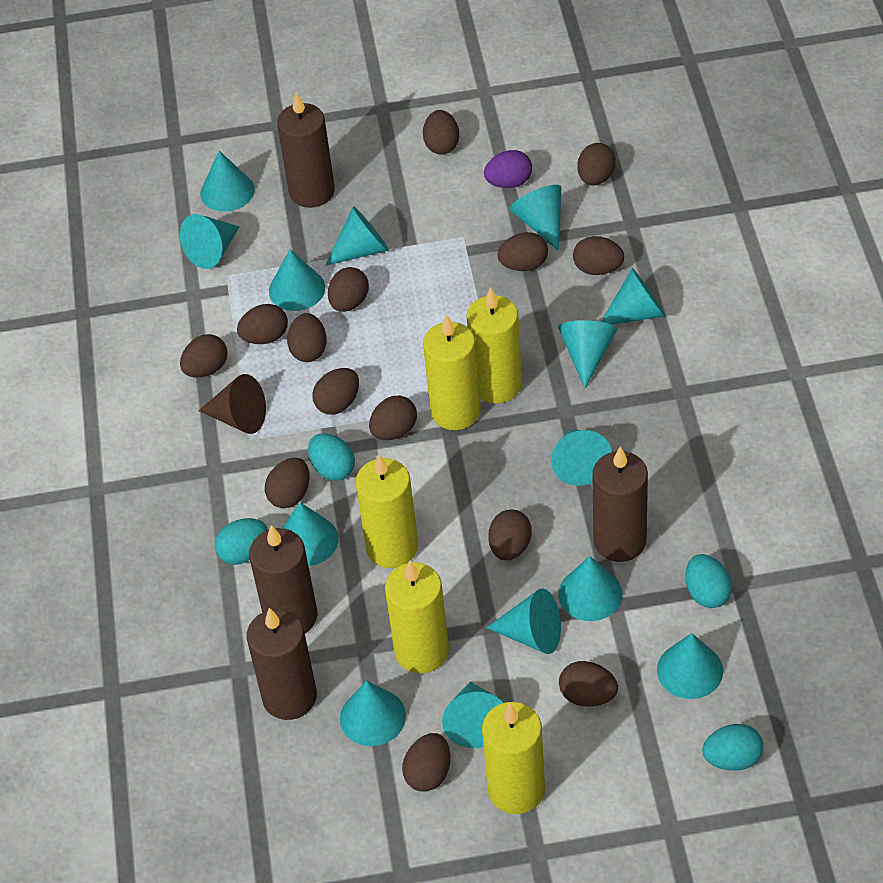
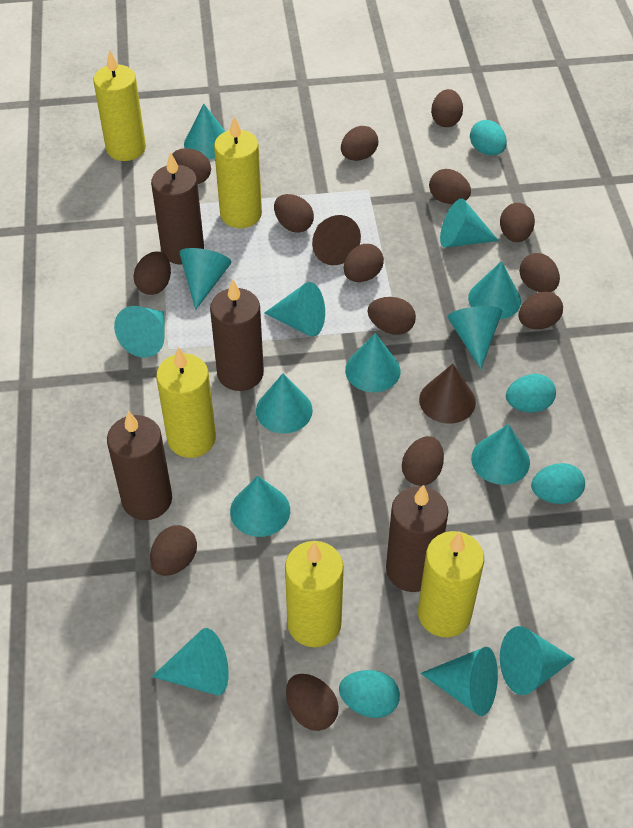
brown cone: 1 -> 2
purple egg: 1 -> 0

